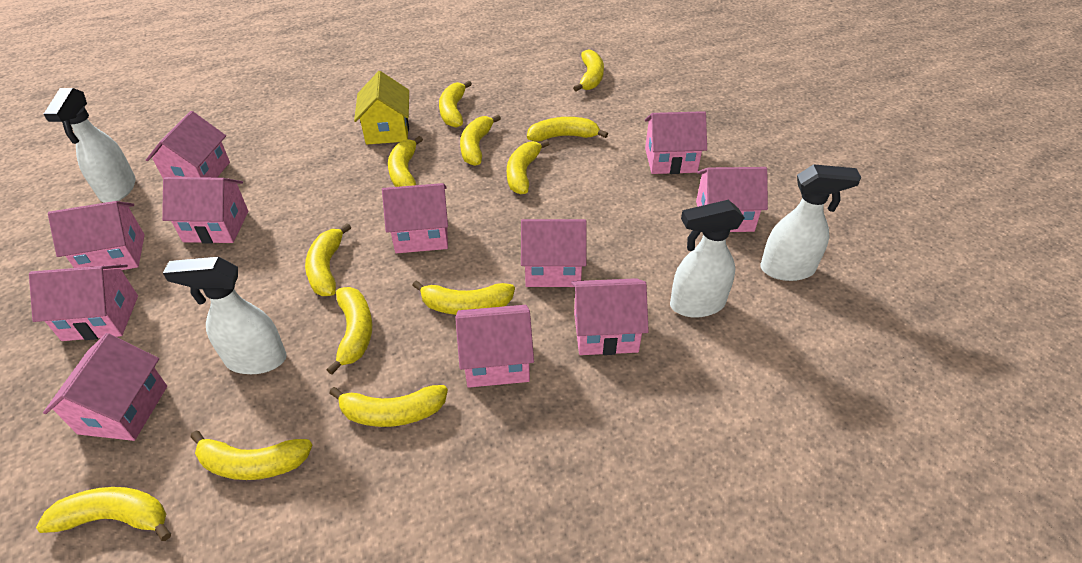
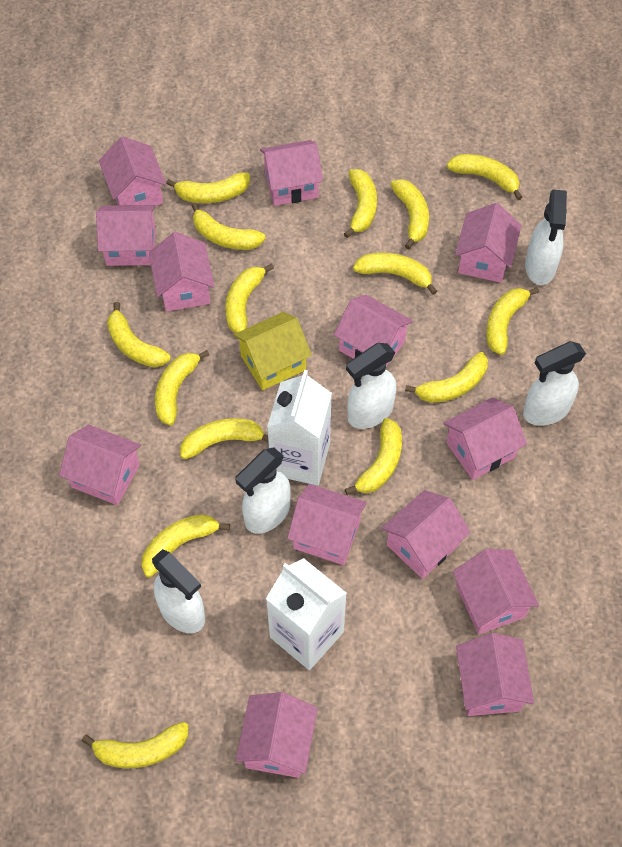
pink house: 11 -> 13
white carton: 0 -> 2
white spray bottle: 4 -> 5
yellow banana: 12 -> 15

